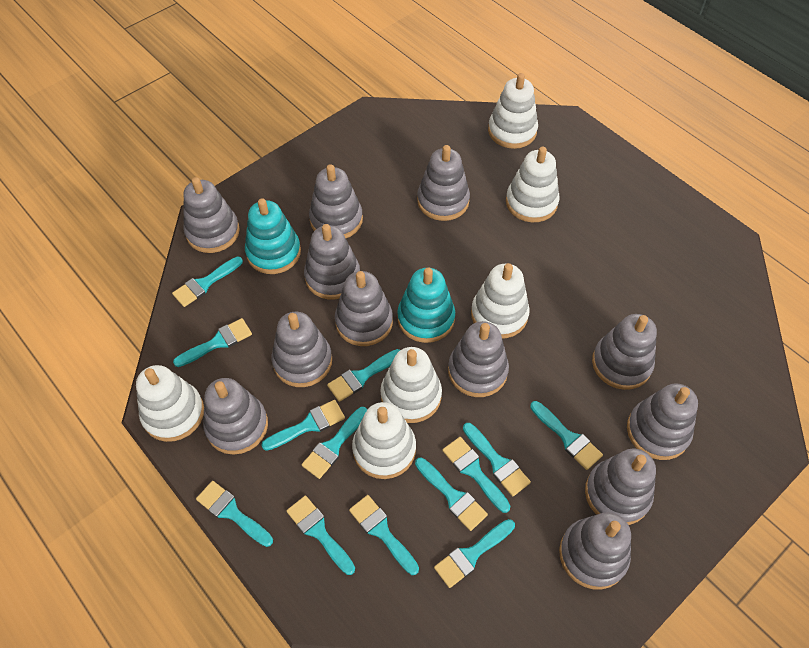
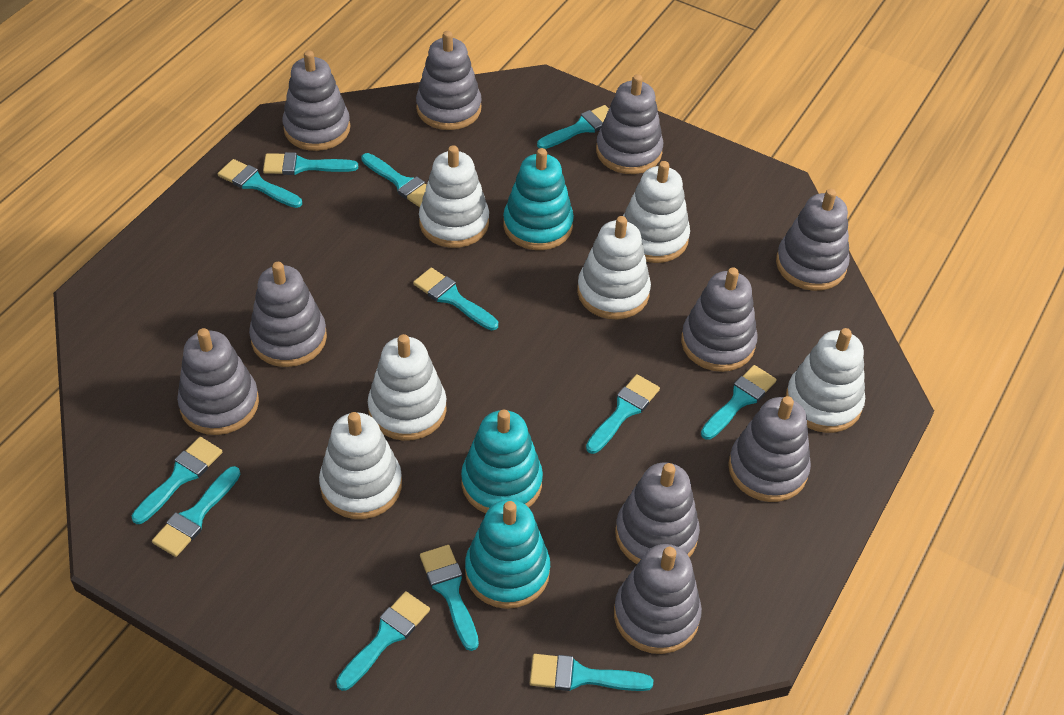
grey stacking toy: 12 -> 10
turquoise brush: 13 -> 12
turquoise stacking toy: 2 -> 3

